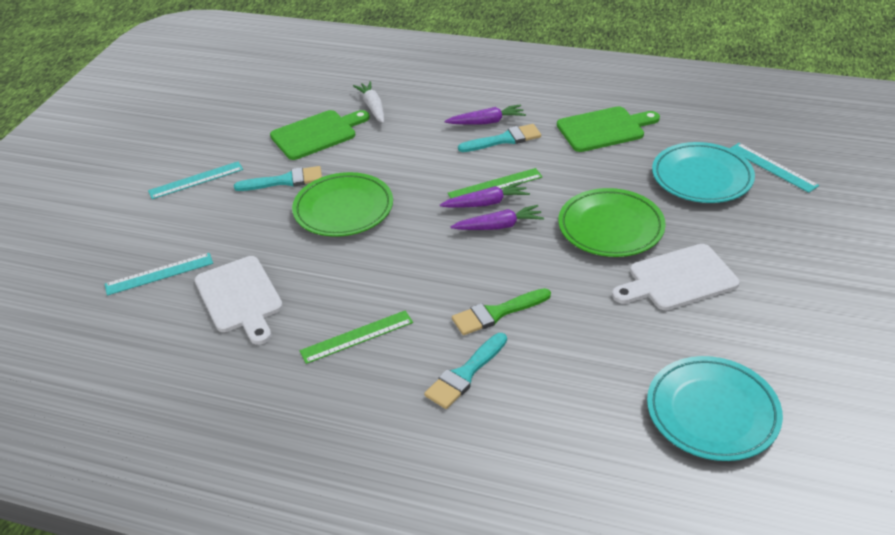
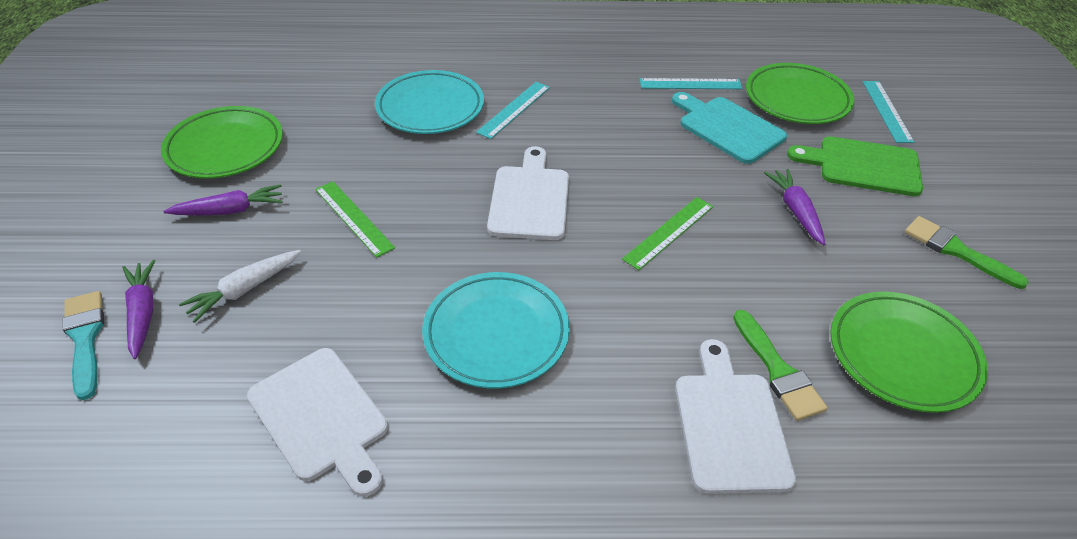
green brush: 1 -> 2
green cutting board: 2 -> 1
green plate: 2 -> 3
turquoise brush: 3 -> 1
turquoise cutting board: 0 -> 1
white cutting board: 2 -> 3

